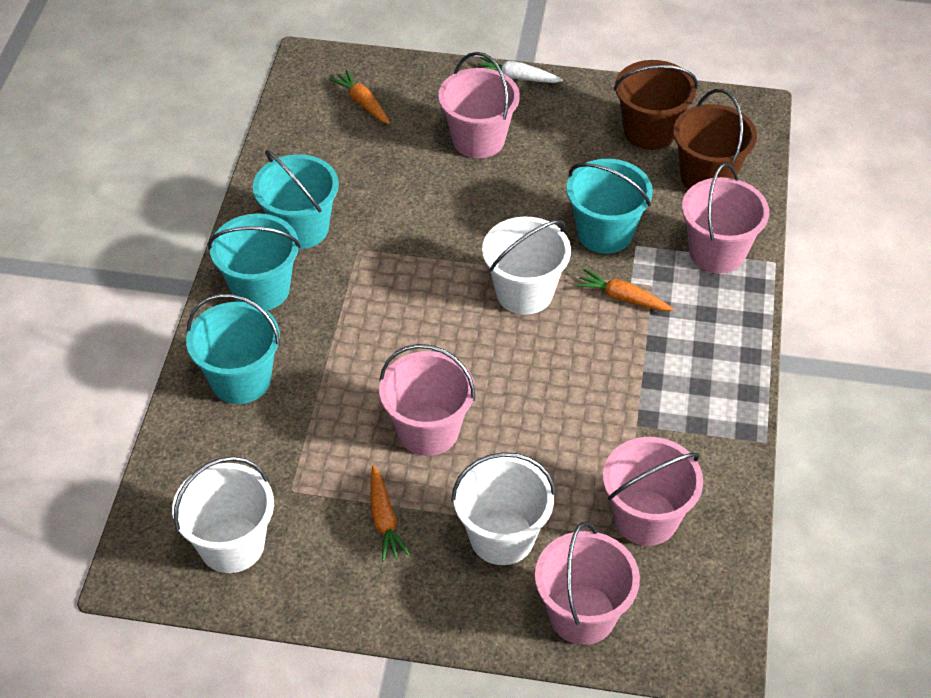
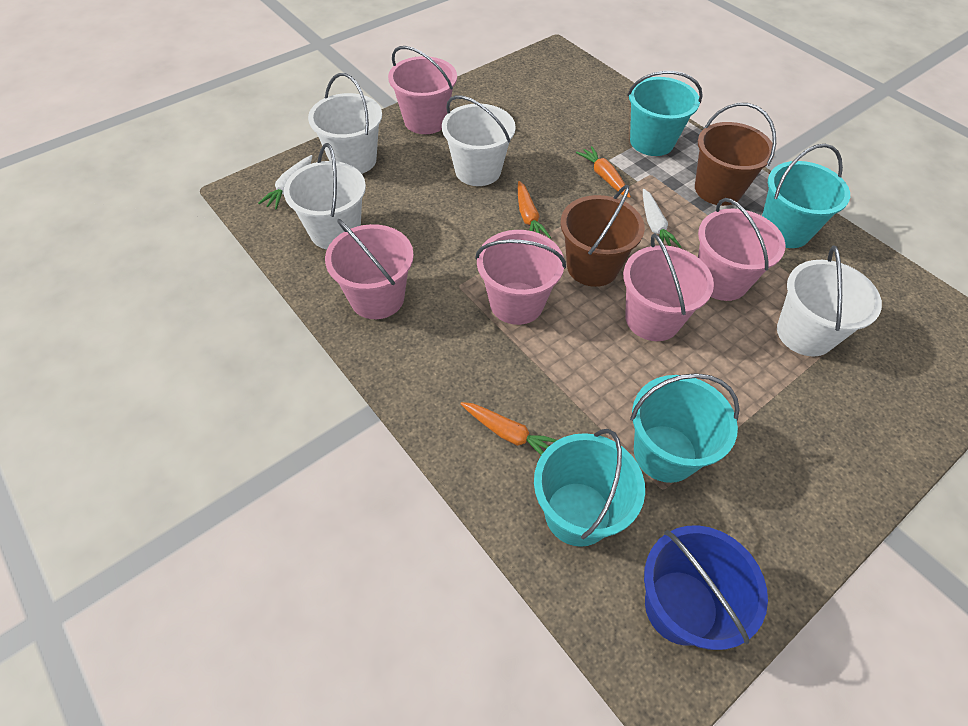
blue bucket: 0 -> 1
white bucket: 3 -> 4
white carrot: 1 -> 2

